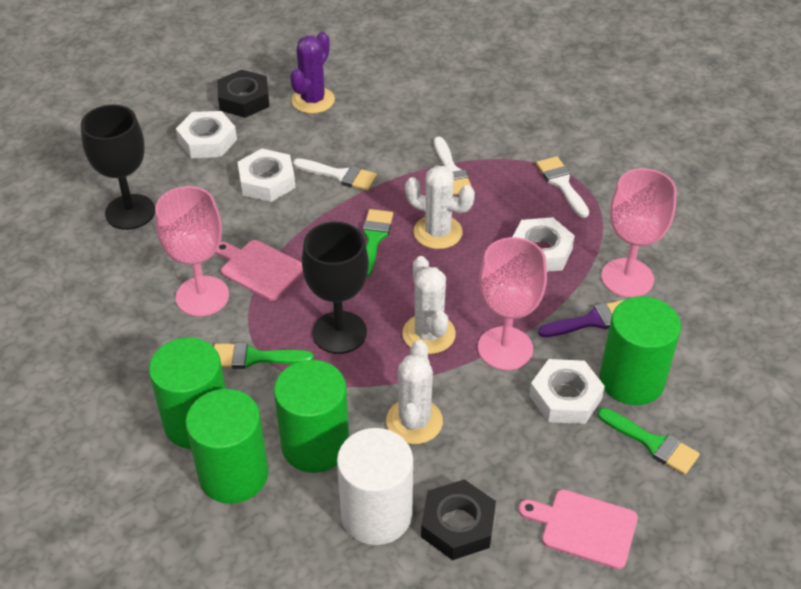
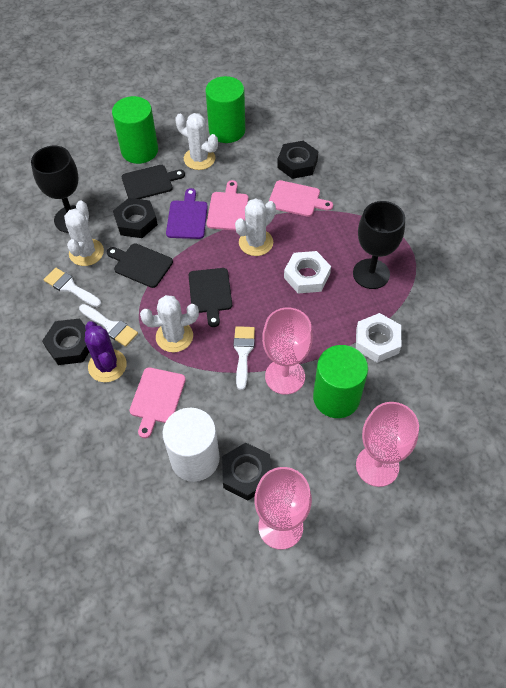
black cutting board: 0 -> 3
black nut: 2 -> 4
green brush: 3 -> 0
green cylinder: 4 -> 3
pink cutting board: 2 -> 3
purple brush: 1 -> 0
purple cutting board: 0 -> 1
white cactus: 3 -> 4
white nut: 4 -> 2

